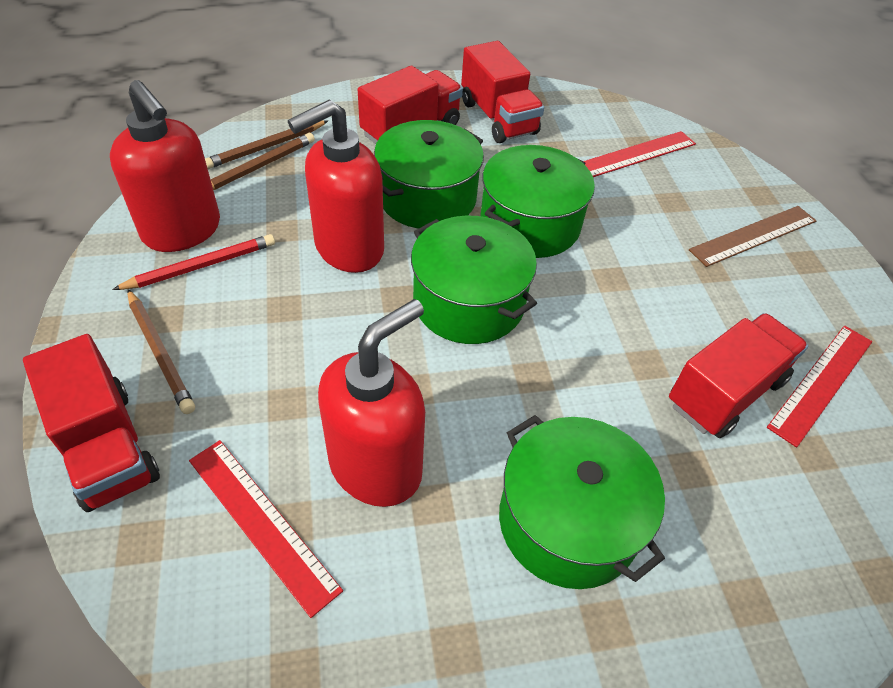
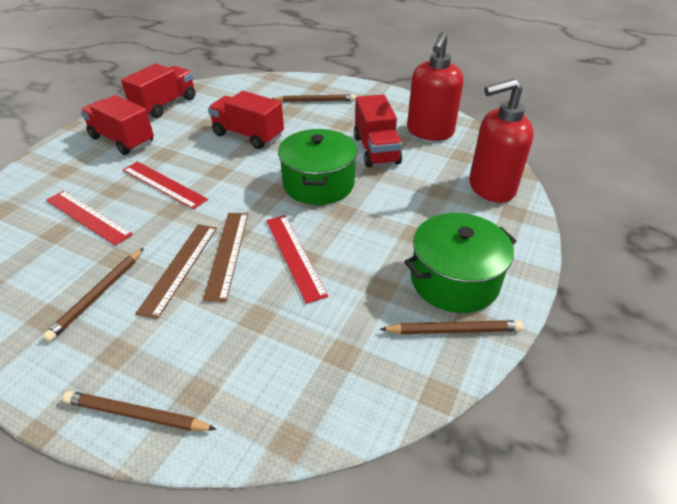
brown pencil: 3 -> 4
brown ruler: 1 -> 2
green pot: 4 -> 2
red pencil: 1 -> 0
red soap dispenser: 3 -> 2

